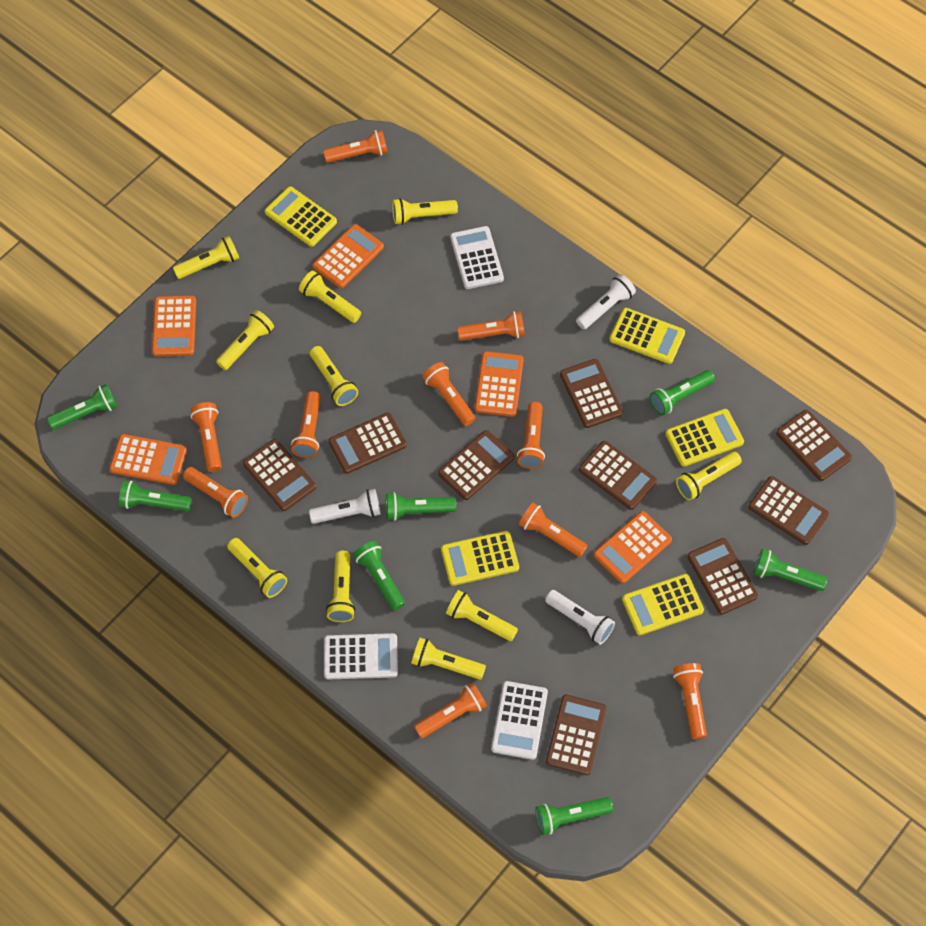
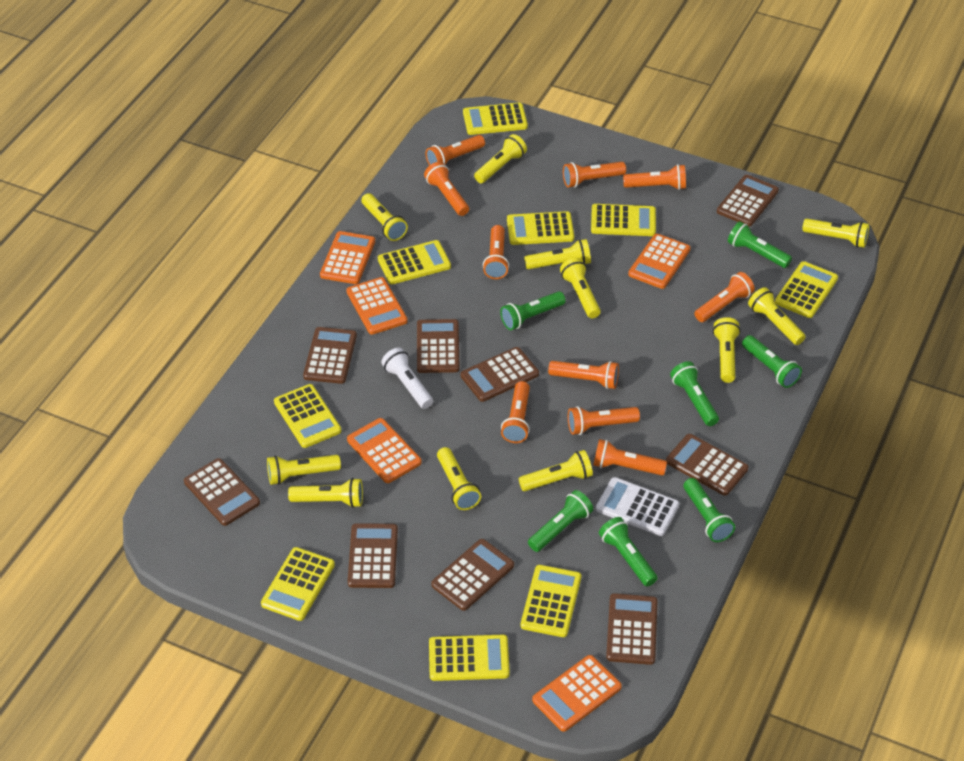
white calculator: 3 -> 1
white flashlight: 3 -> 1
yellow calculator: 5 -> 9
yellow flashlight: 10 -> 11

